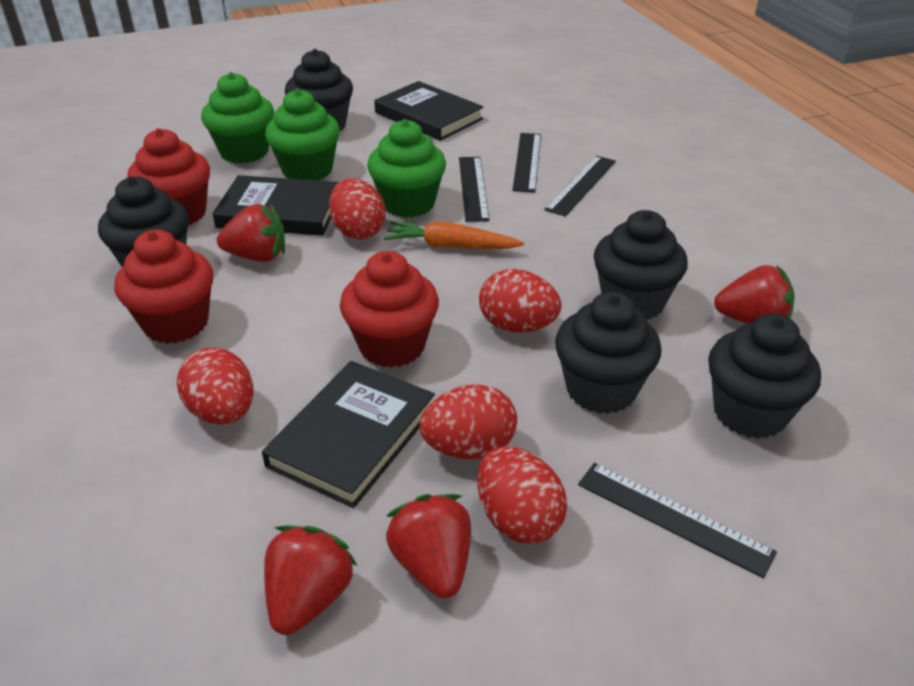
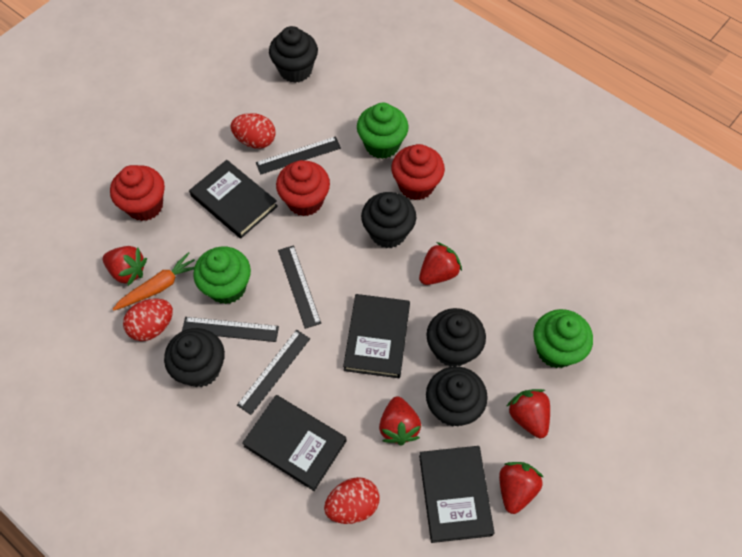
black book: 3 -> 4
red egg: 5 -> 3
red strawberry: 4 -> 5

